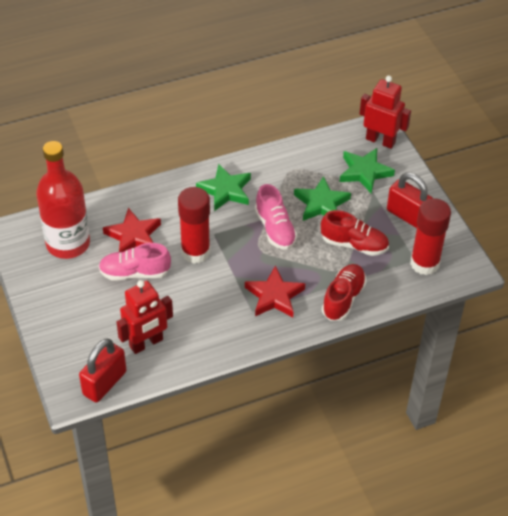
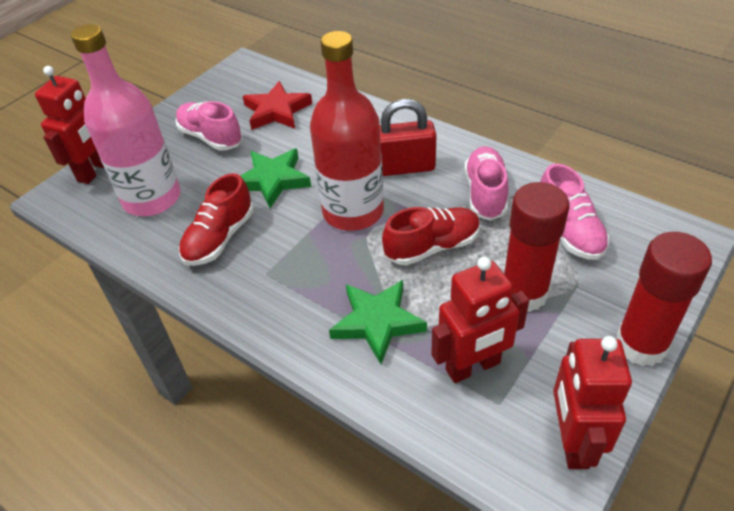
green star: 3 -> 2
pink bottle: 0 -> 1
pink shoe: 2 -> 3
red padlock: 2 -> 1
red robot: 2 -> 3
red star: 2 -> 1

